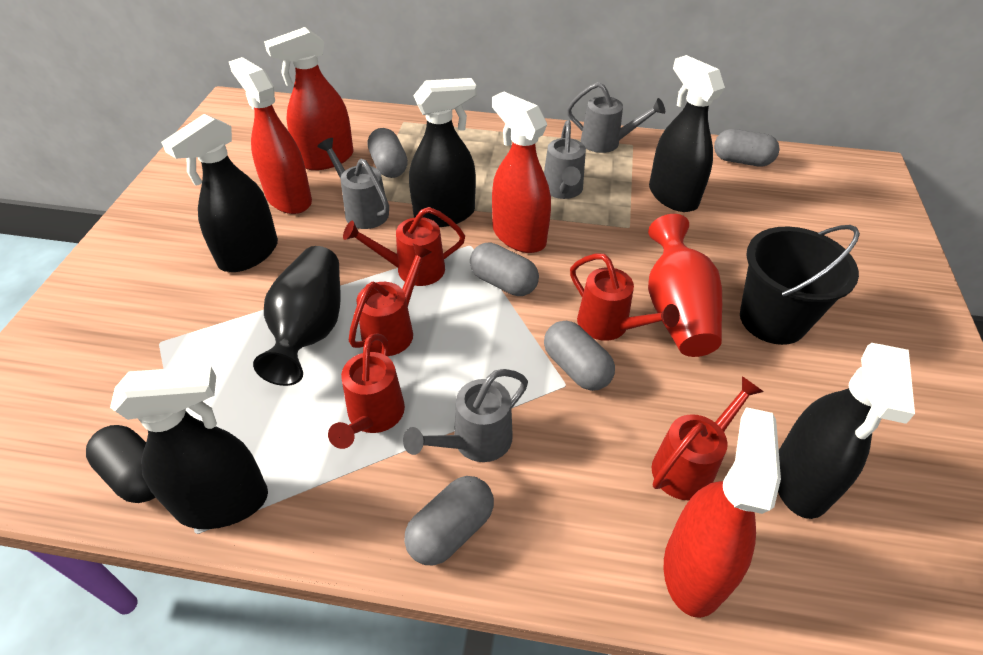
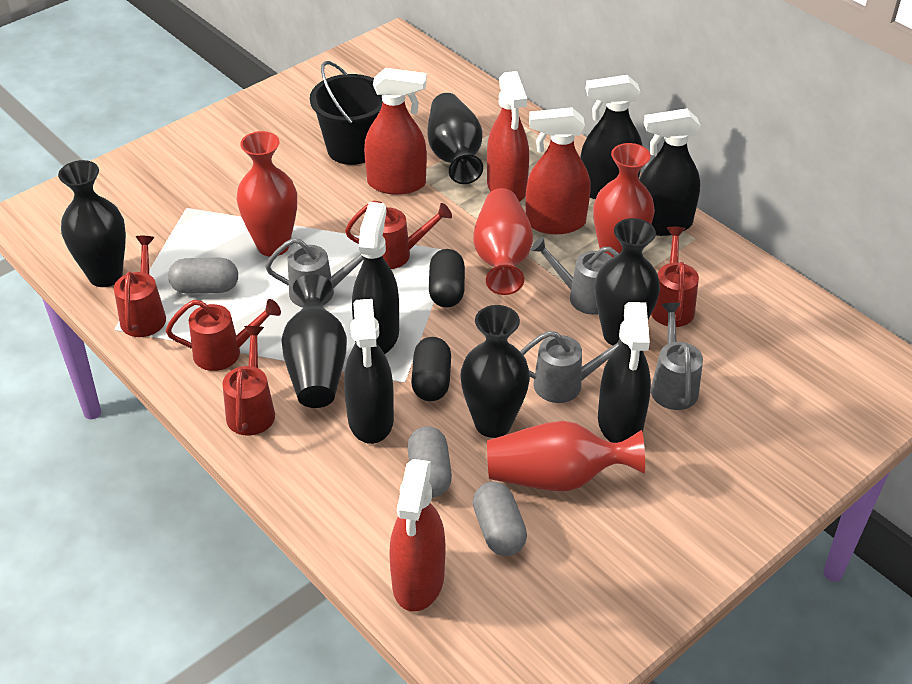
black capsule: 1 -> 2
black vase: 1 -> 5
grey capsule: 5 -> 3
red vase: 1 -> 4

